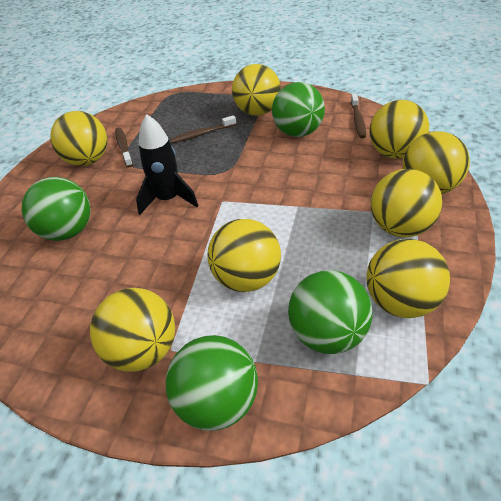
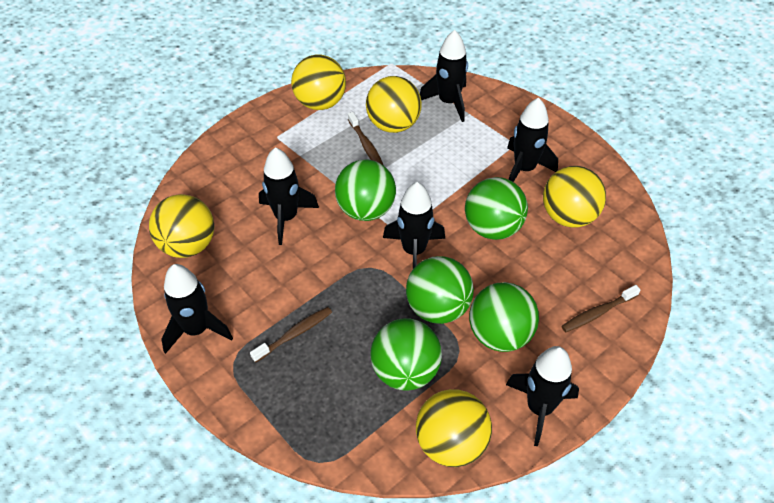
black rocket: 1 -> 6
green ball: 4 -> 5
yellow ball: 8 -> 5

